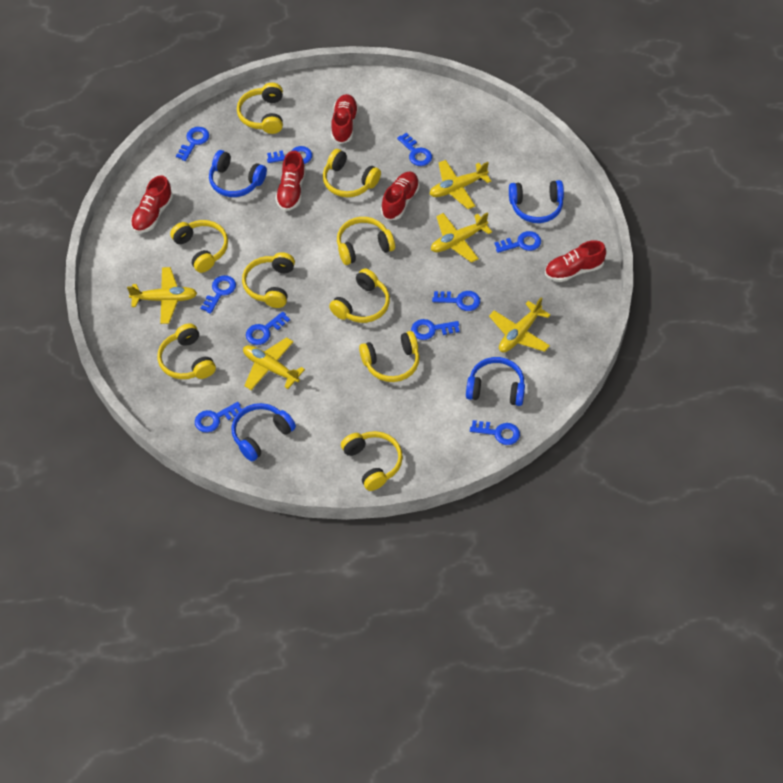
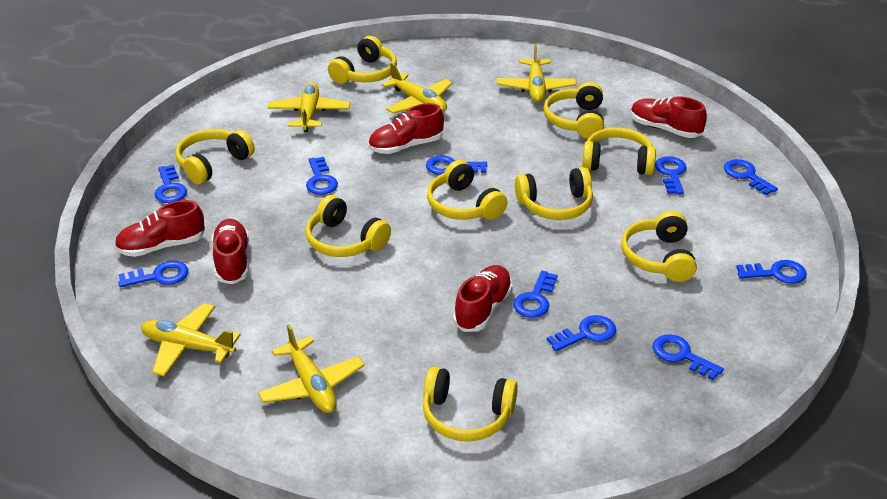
blue headphones: 4 -> 0

